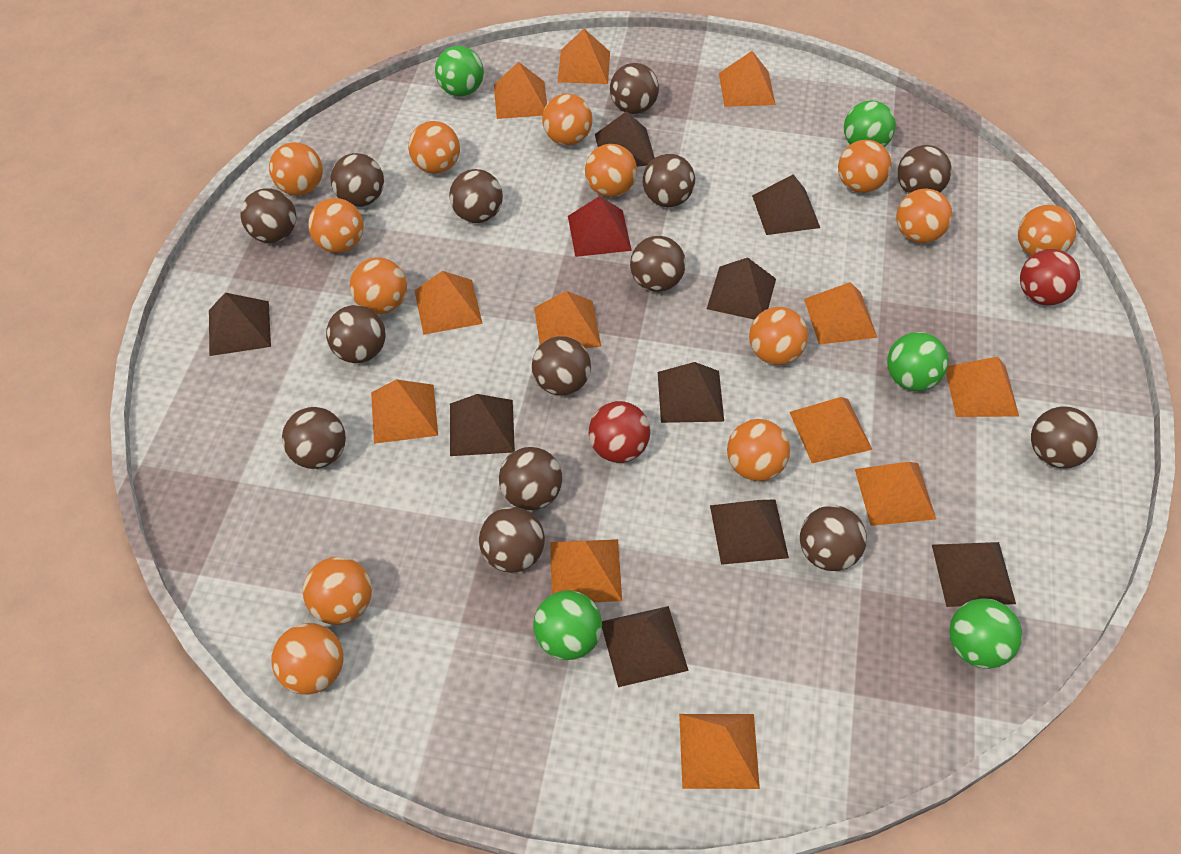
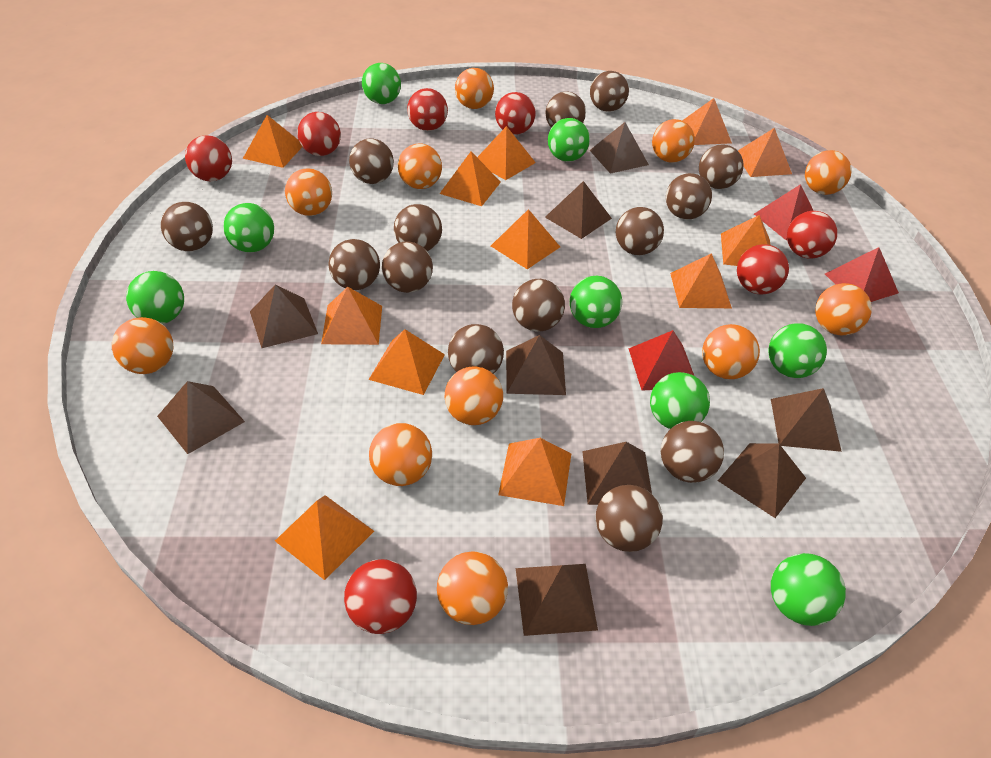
green ball: 5 -> 8
orange ball: 13 -> 11
red ball: 2 -> 7
red pyramid: 1 -> 3

